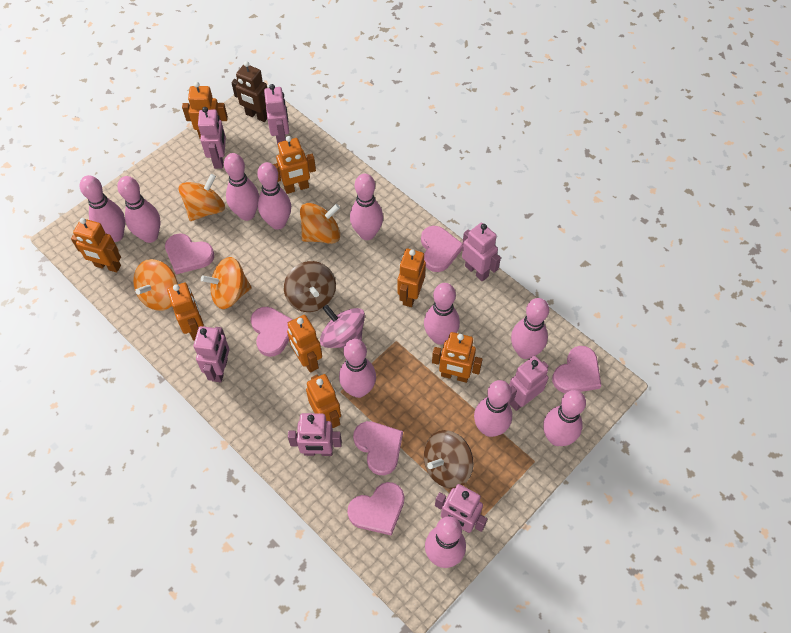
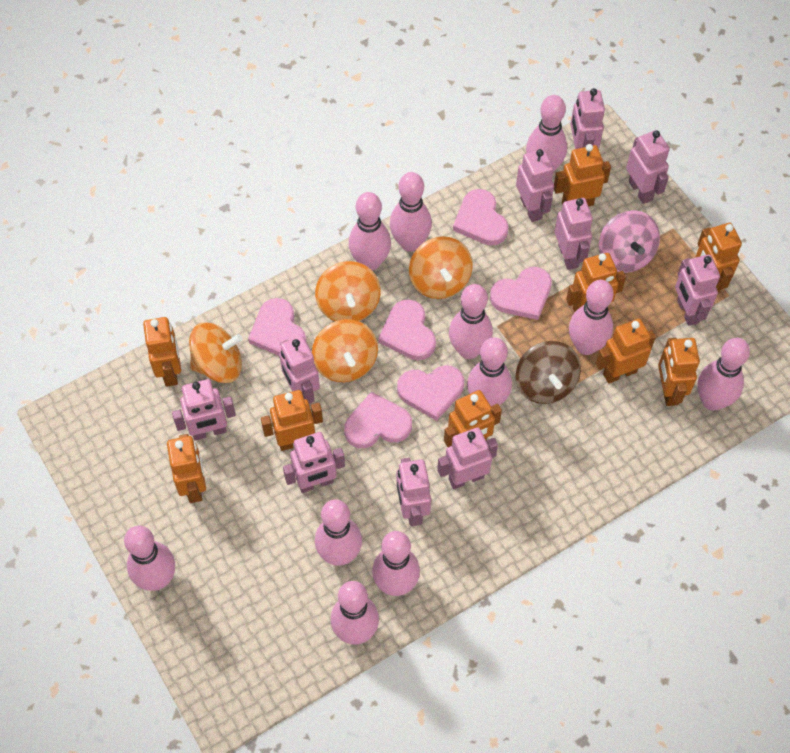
brown robot: 1 -> 0
brown spinning top: 2 -> 1
orange robot: 8 -> 9
pink robot: 7 -> 10

